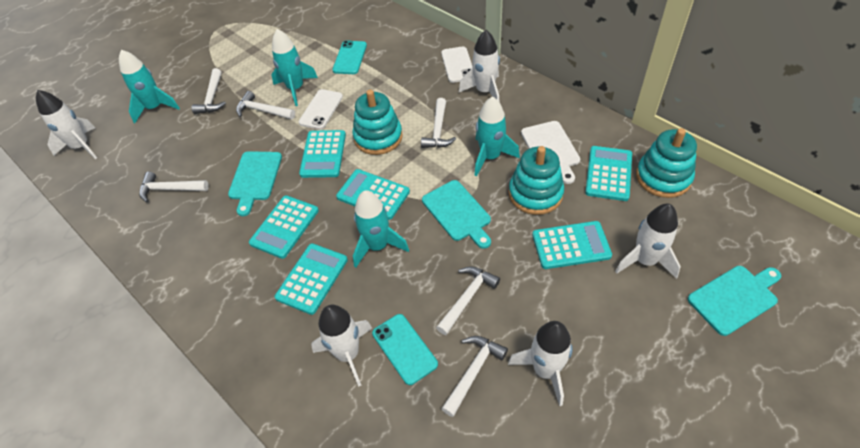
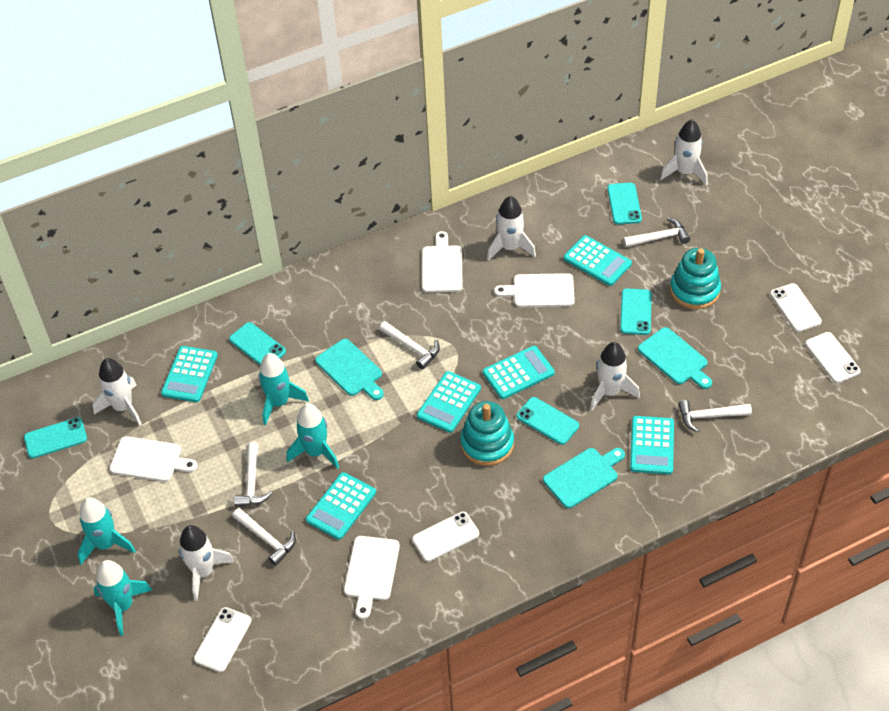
turquoise phone: 2 -> 5
turquoise stacking toy: 3 -> 2
white cutting board: 1 -> 4
white hammer: 6 -> 5
white phone: 2 -> 4

